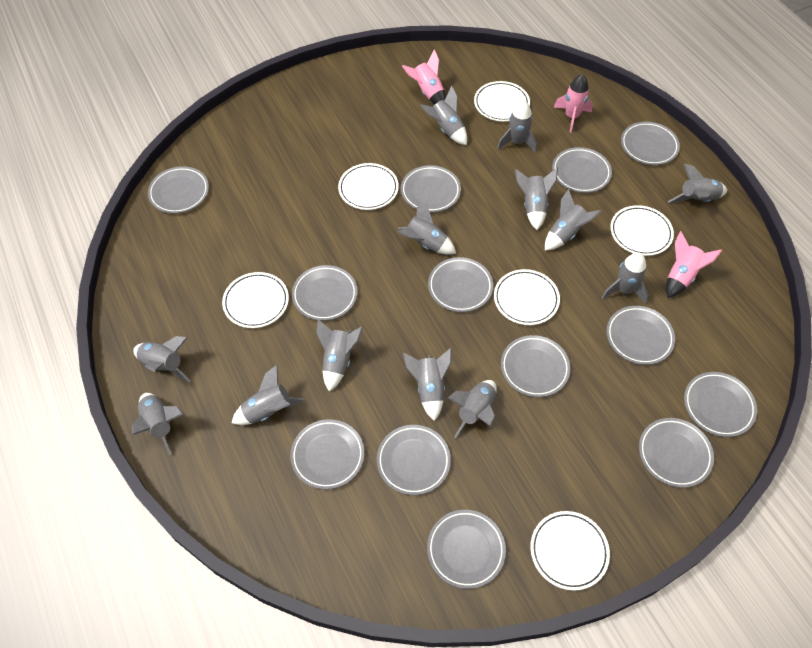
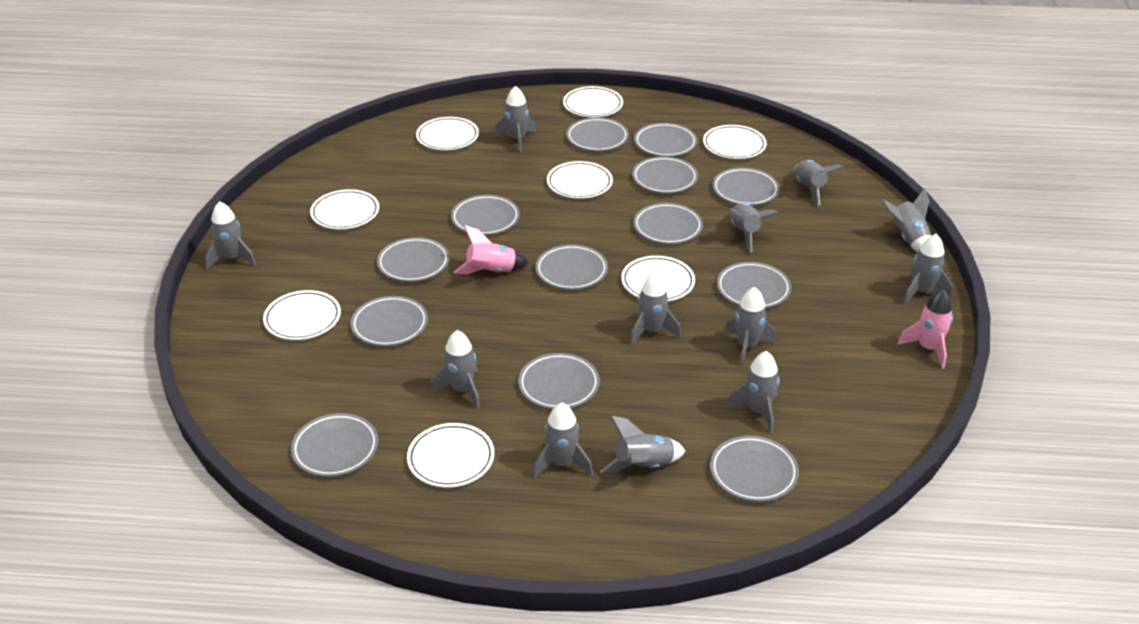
grey rocket: 13 -> 12
pink rocket: 3 -> 2
white plate: 6 -> 8

